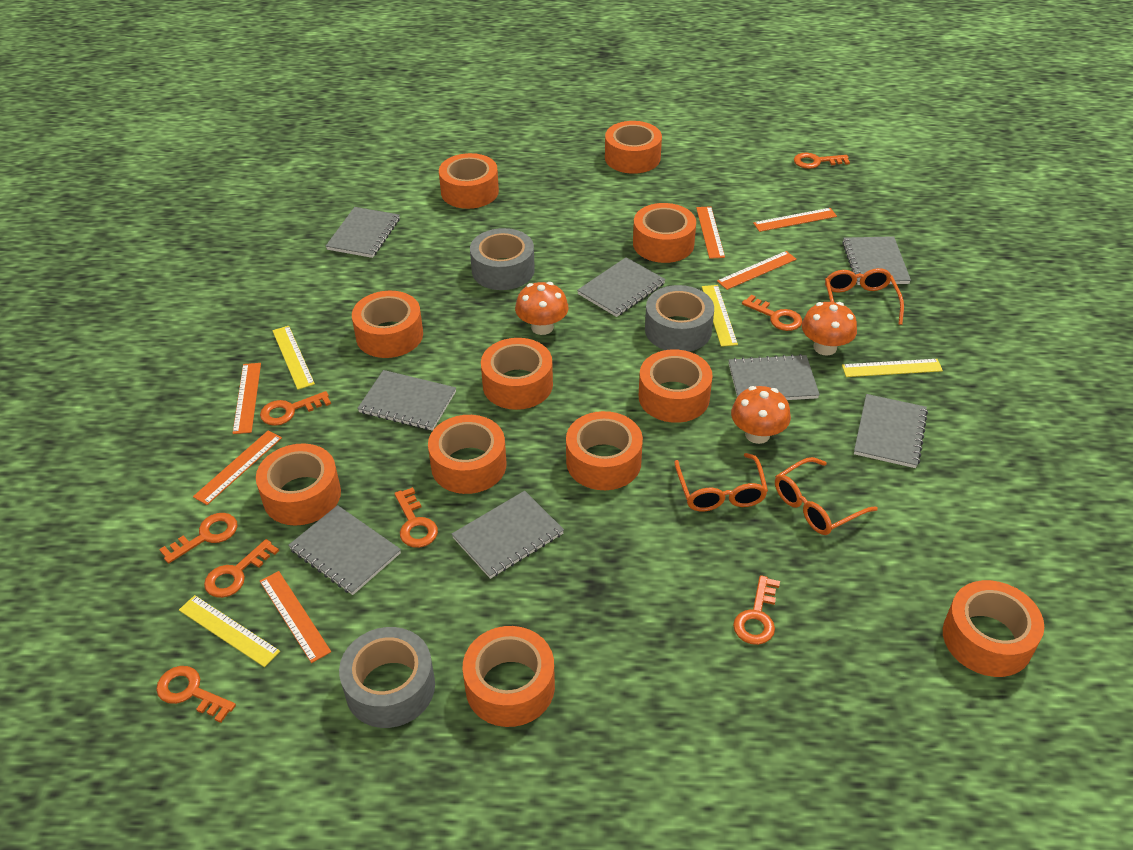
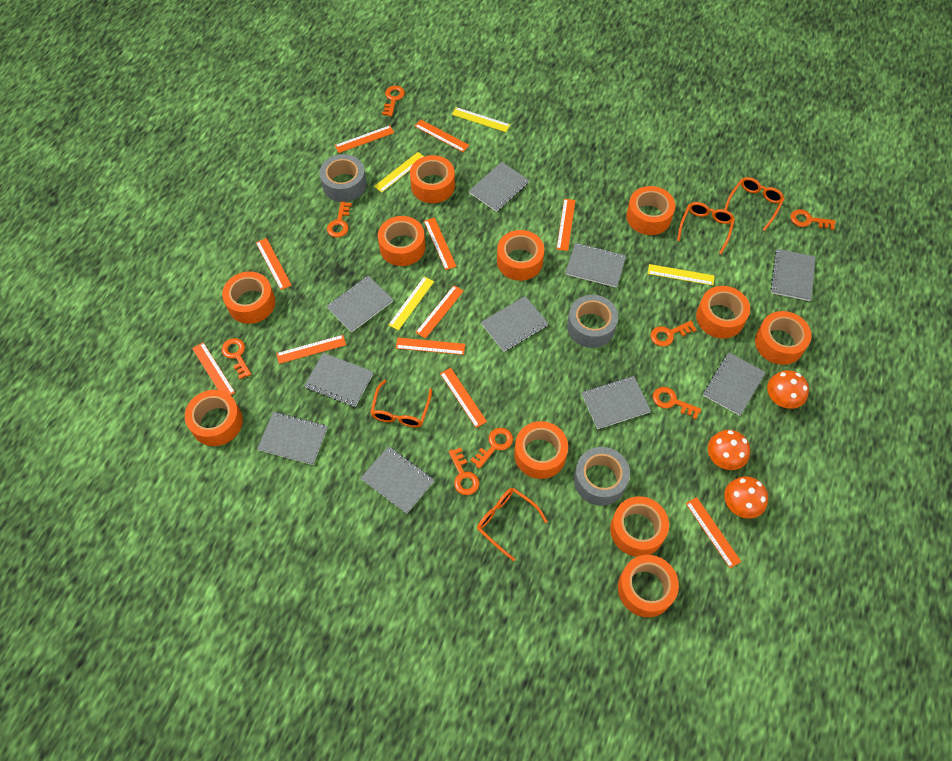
grey notebook: 8 -> 10
orange glasses: 3 -> 4
orange ruler: 6 -> 11

